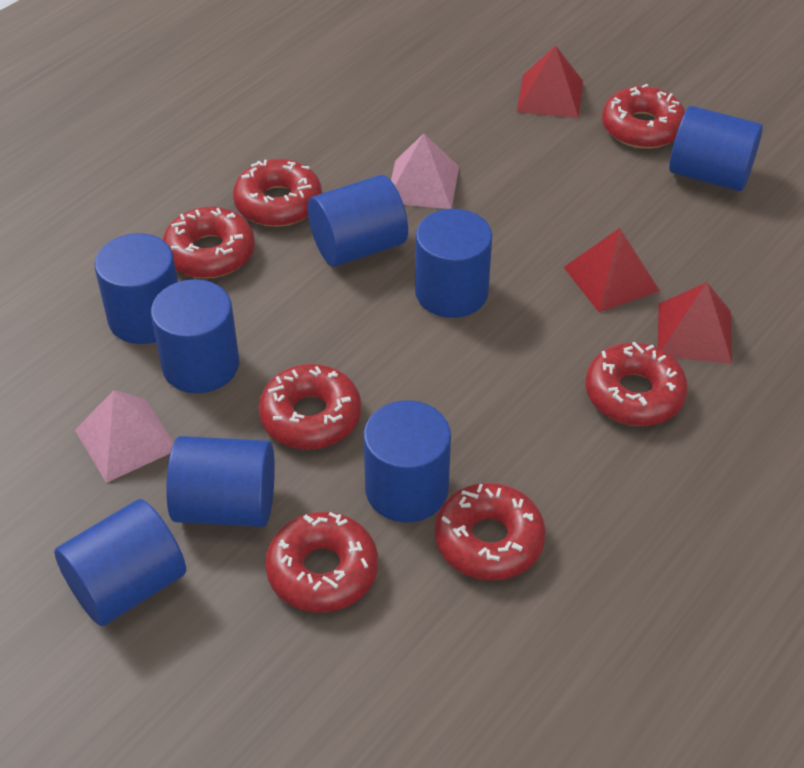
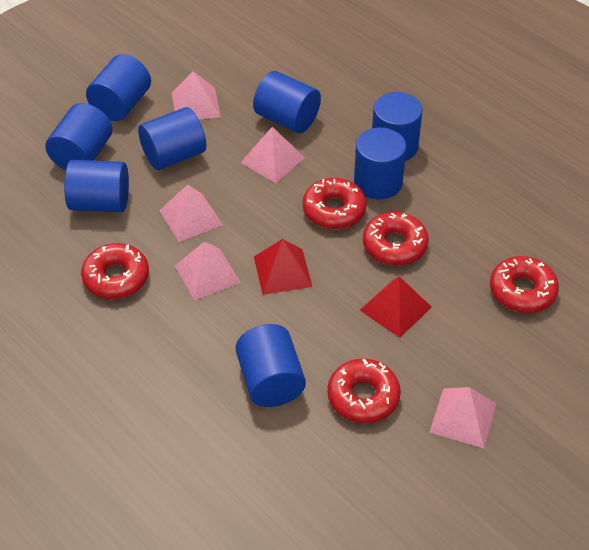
pink pyramid: 2 -> 5
red donut: 7 -> 5
red pyramid: 3 -> 2

